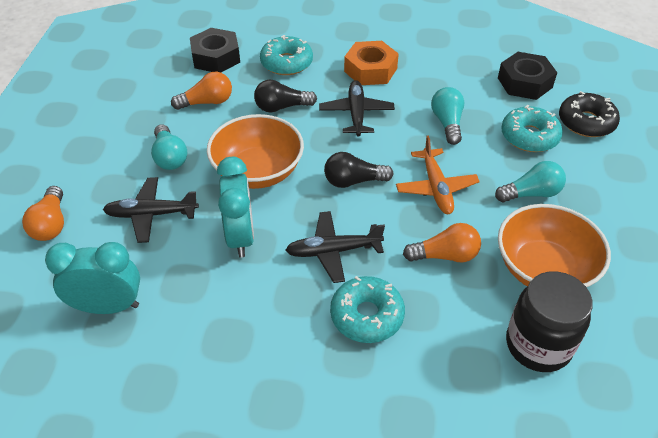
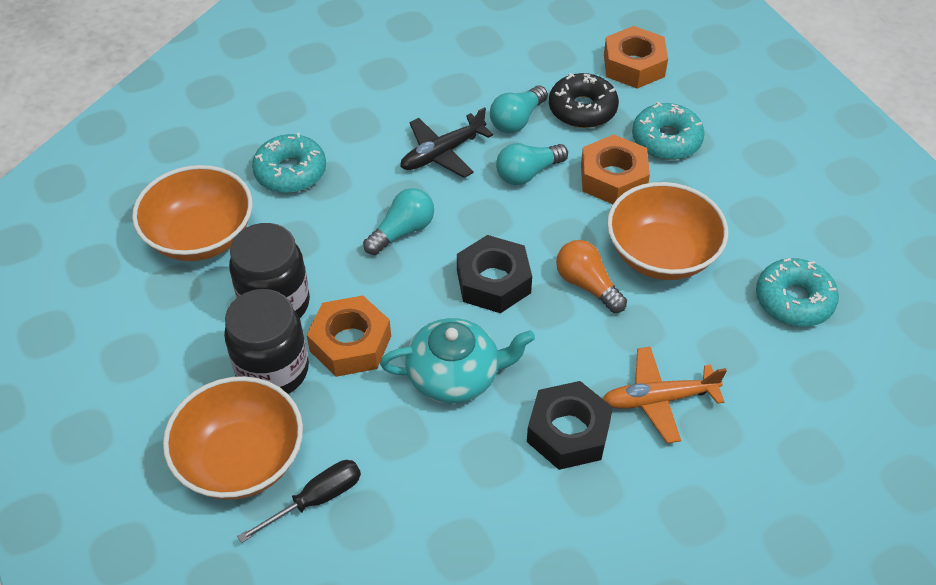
black jar: 1 -> 2
black light bulb: 2 -> 0
black plane: 3 -> 1
black screwdriver: 0 -> 1
orange bowl: 2 -> 3
orange light bulb: 3 -> 1
orange nut: 1 -> 3
turquoise clock: 2 -> 0
turquoise teapot: 0 -> 1

